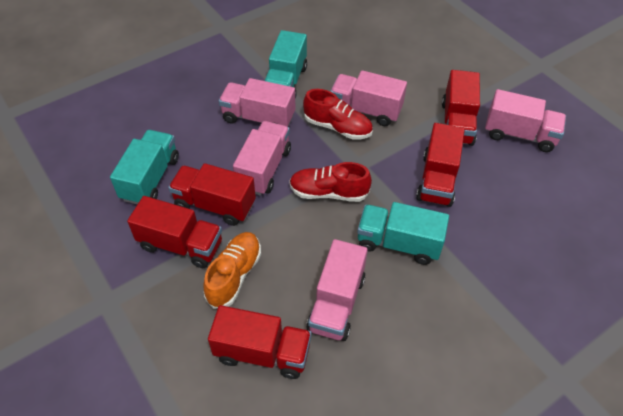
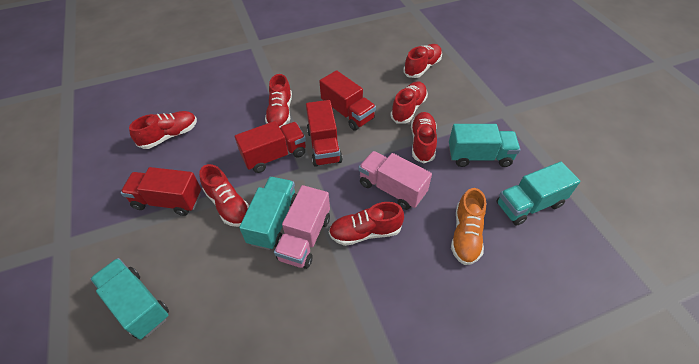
pink truck: 5 -> 2
red shoe: 2 -> 7
red truck: 5 -> 4
turquoise truck: 3 -> 4

